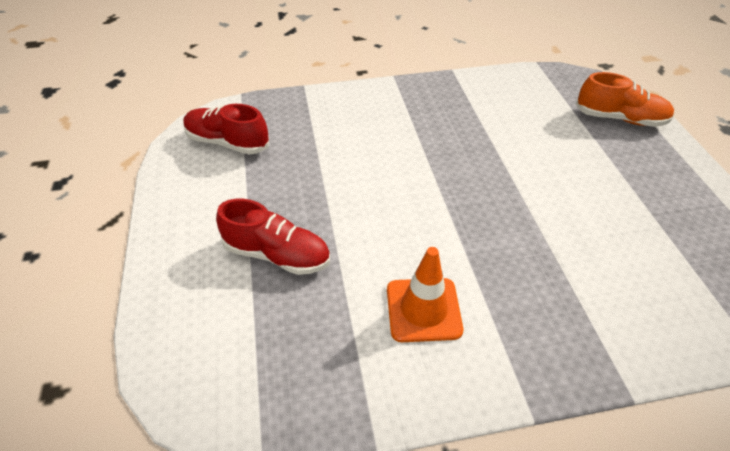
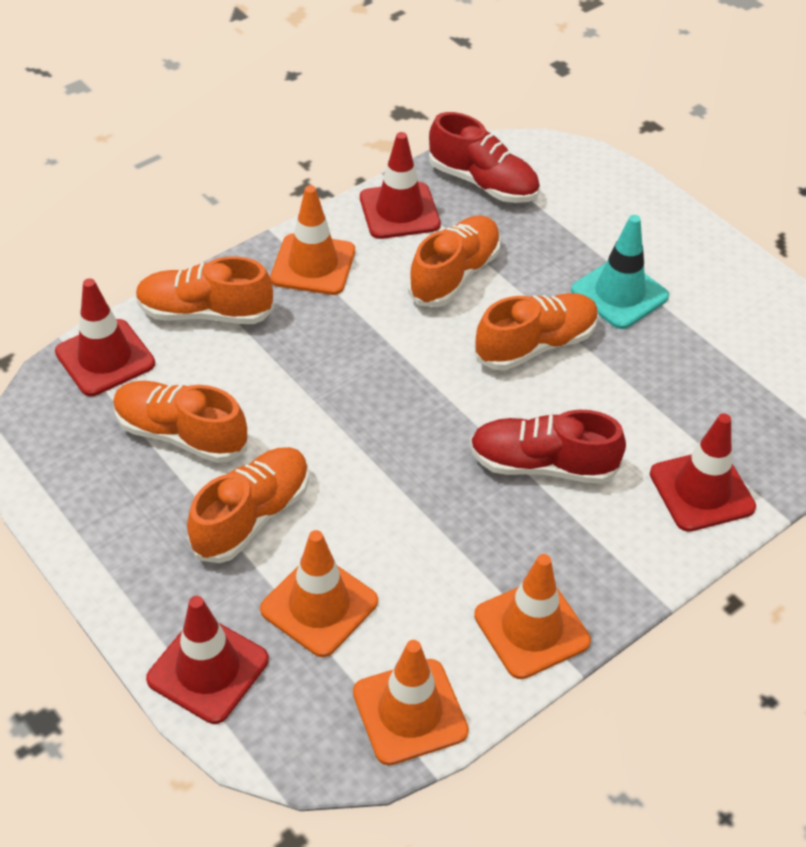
orange shoe: 1 -> 5
orange traffic cone: 1 -> 4
red traffic cone: 0 -> 4
turquoise traffic cone: 0 -> 1

